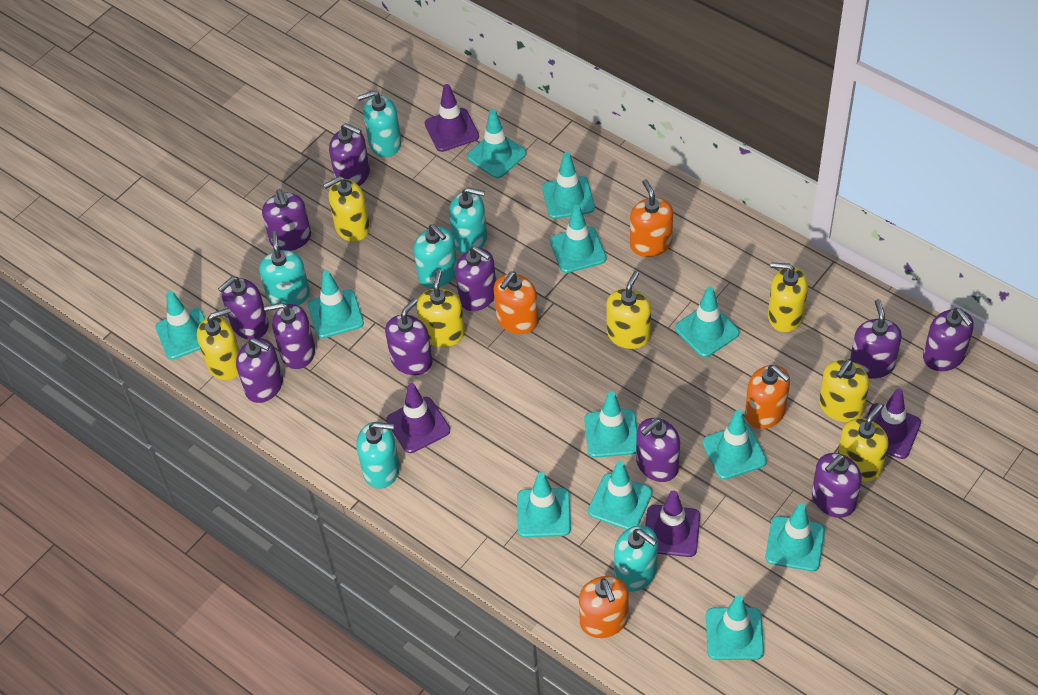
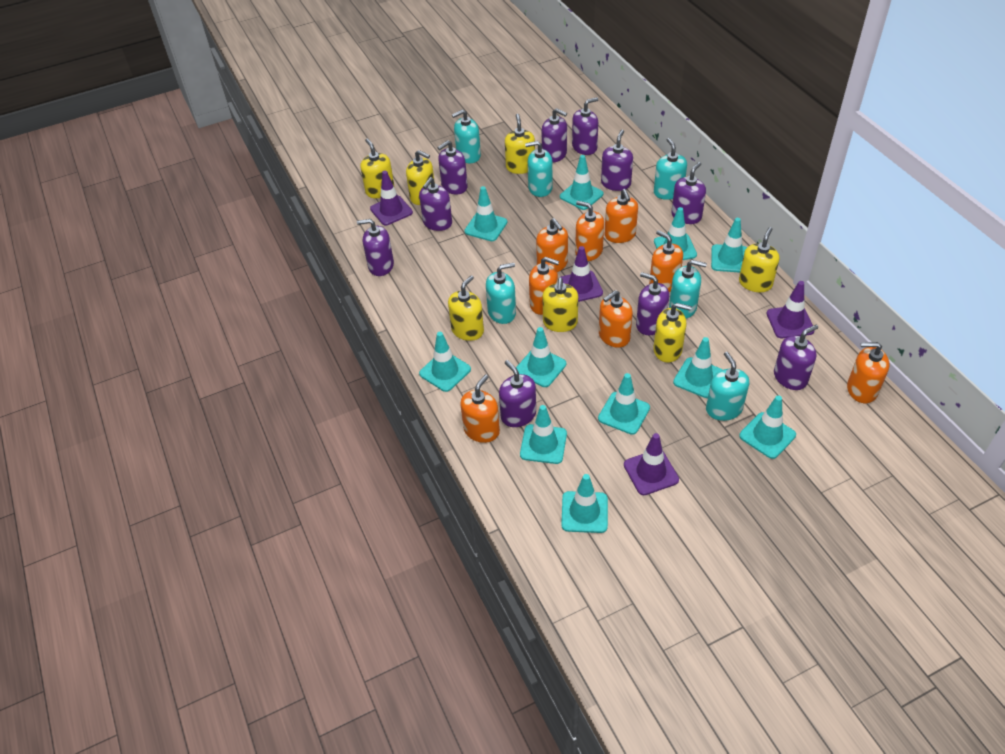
orange soap dispenser: 4 -> 8
purple soap dispenser: 11 -> 10
turquoise traffic cone: 12 -> 11

